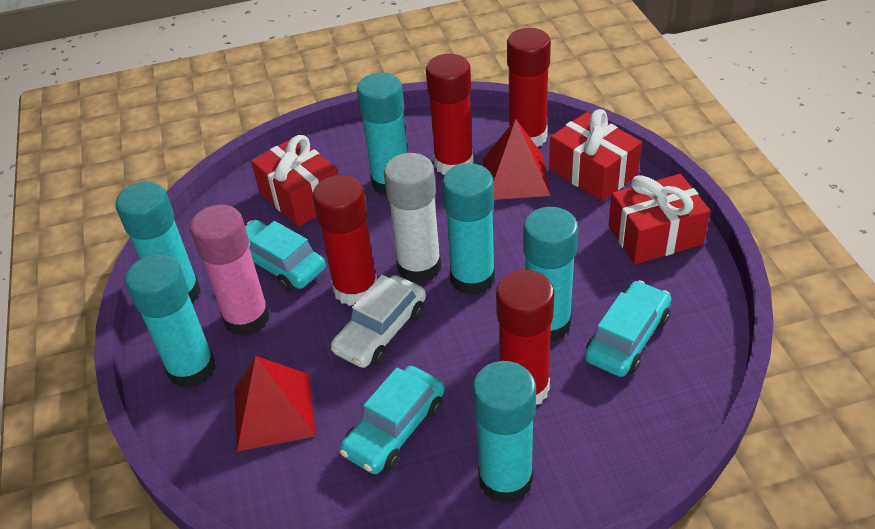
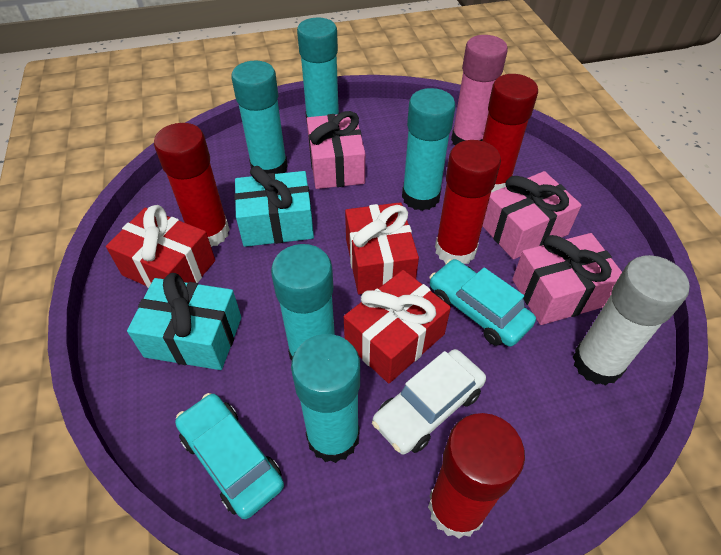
pink gift: 0 -> 3
red pyramid: 2 -> 0
turquoise car: 3 -> 2
turquoise gift: 0 -> 2
turquoise glue stick: 6 -> 5

